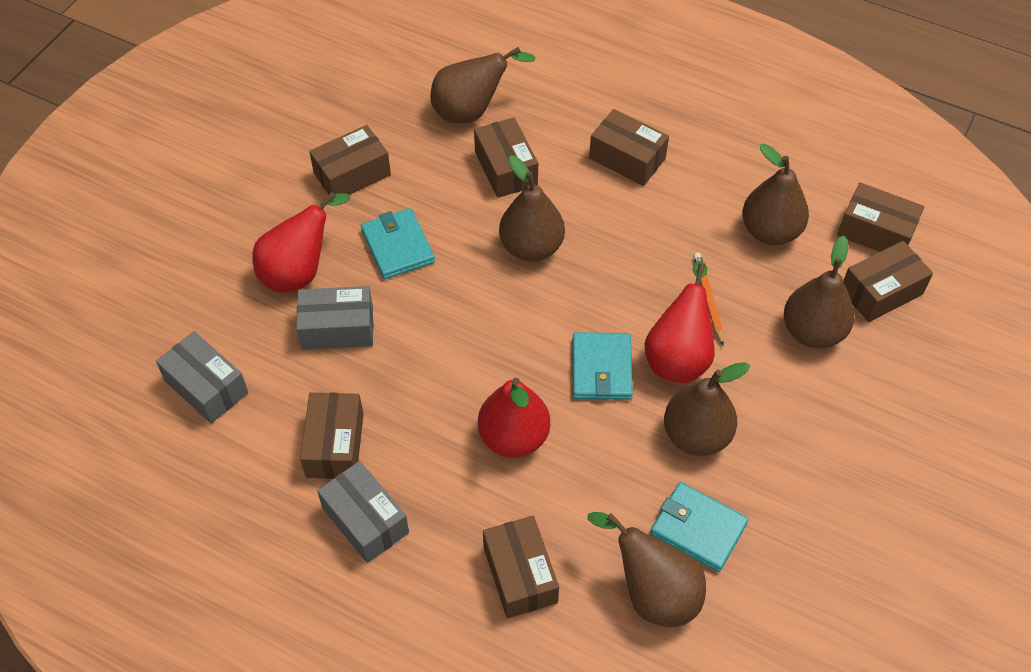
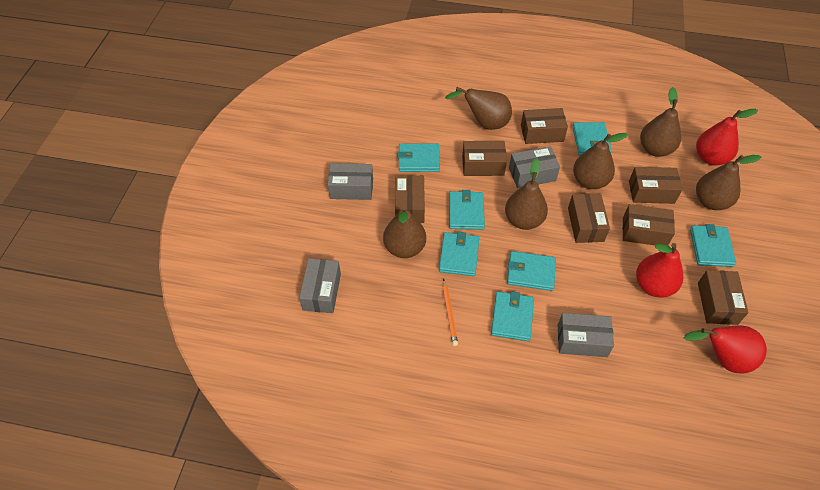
grey box: 3 -> 4
turquoise wallet: 3 -> 7

